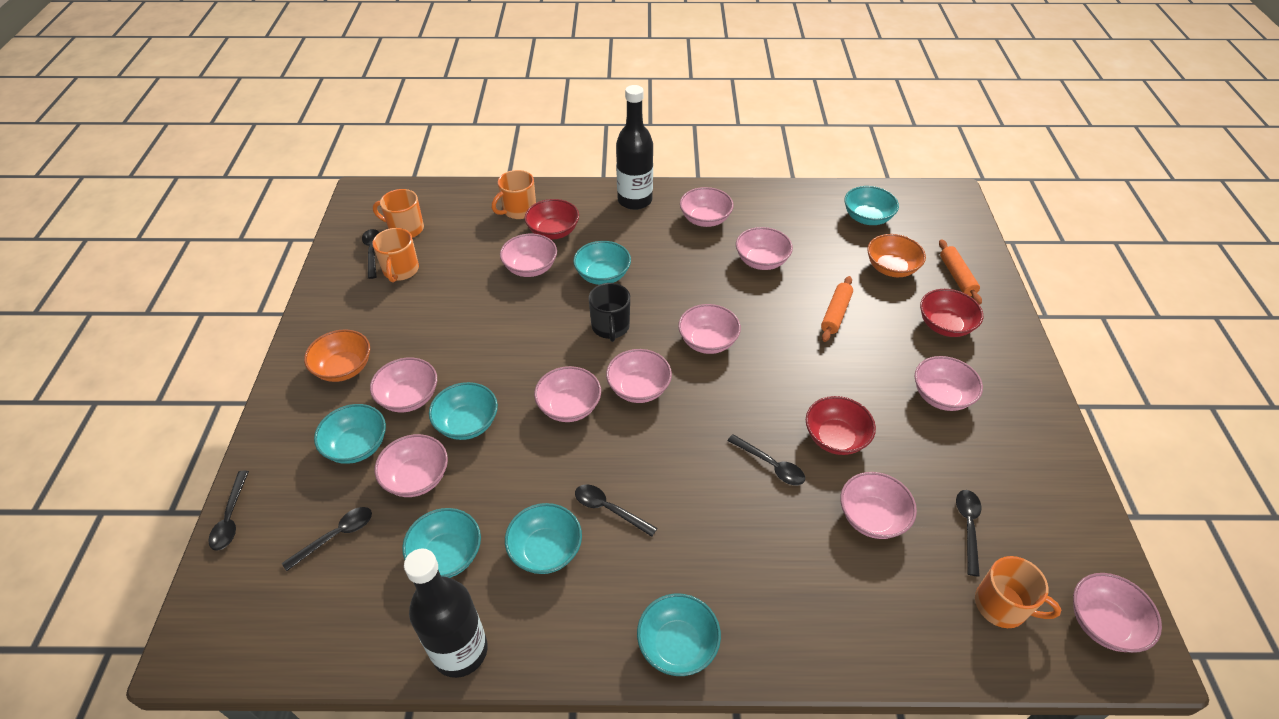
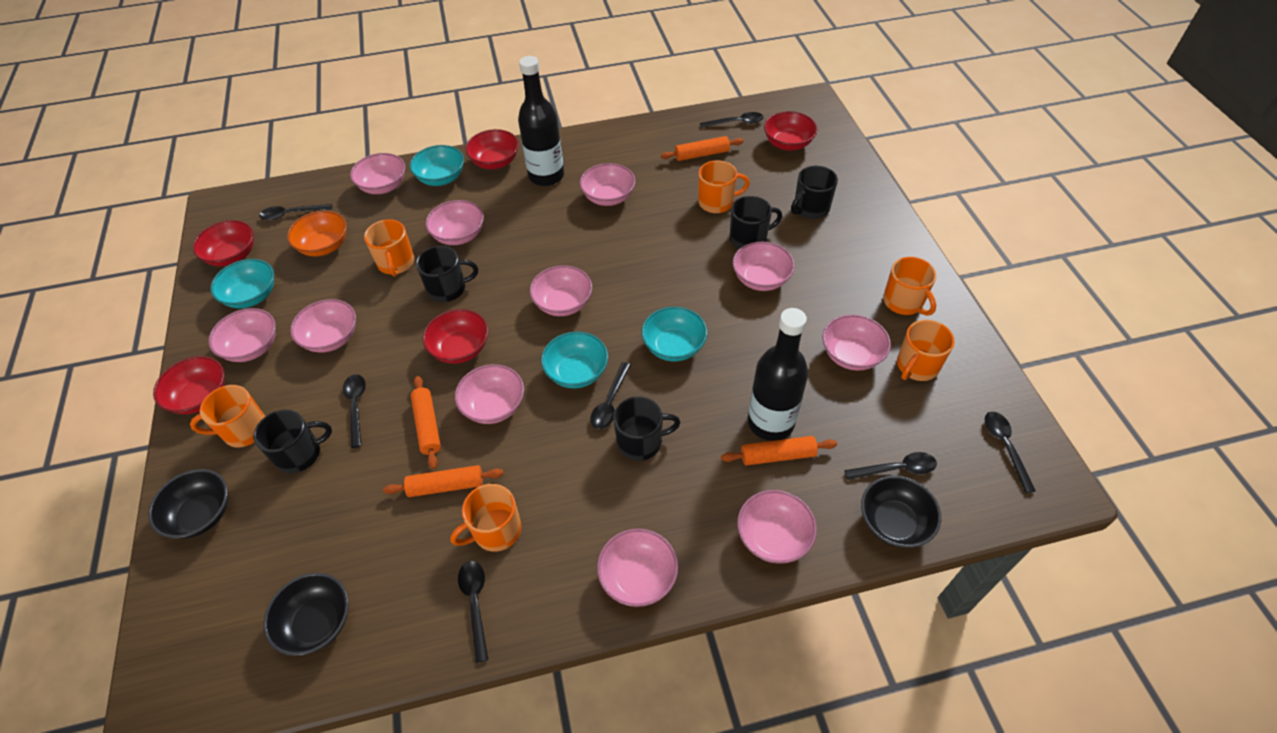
black bowl: 0 -> 3
black mug: 1 -> 5
black spoon: 6 -> 7
orange bowl: 2 -> 1
orange mug: 4 -> 6
orange rolling pin: 2 -> 4
red bowl: 3 -> 5
turquoise bowl: 7 -> 4

